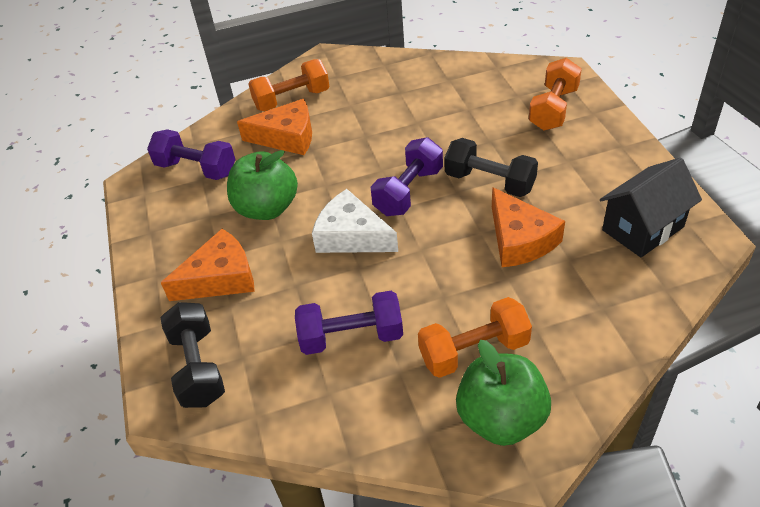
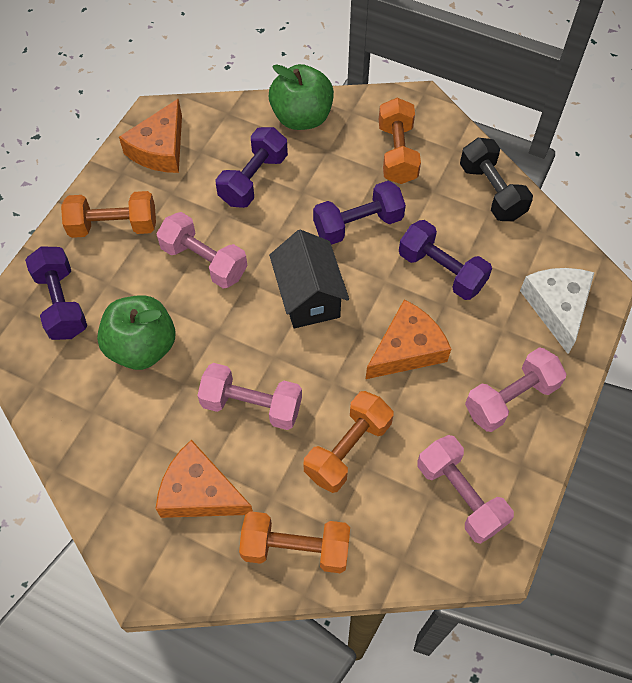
black dumbbell: 2 -> 1
orange dumbbell: 3 -> 4
pink dumbbell: 0 -> 4
purple dumbbell: 3 -> 4

